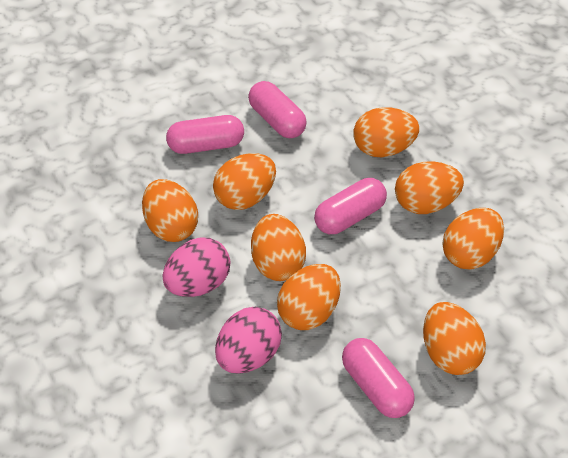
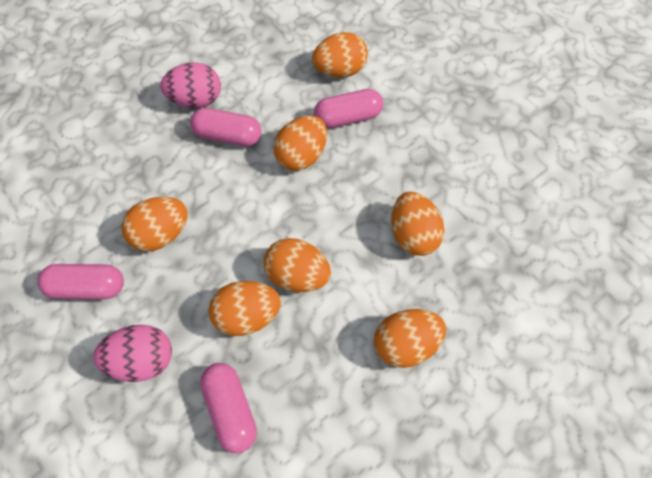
orange egg: 8 -> 7

